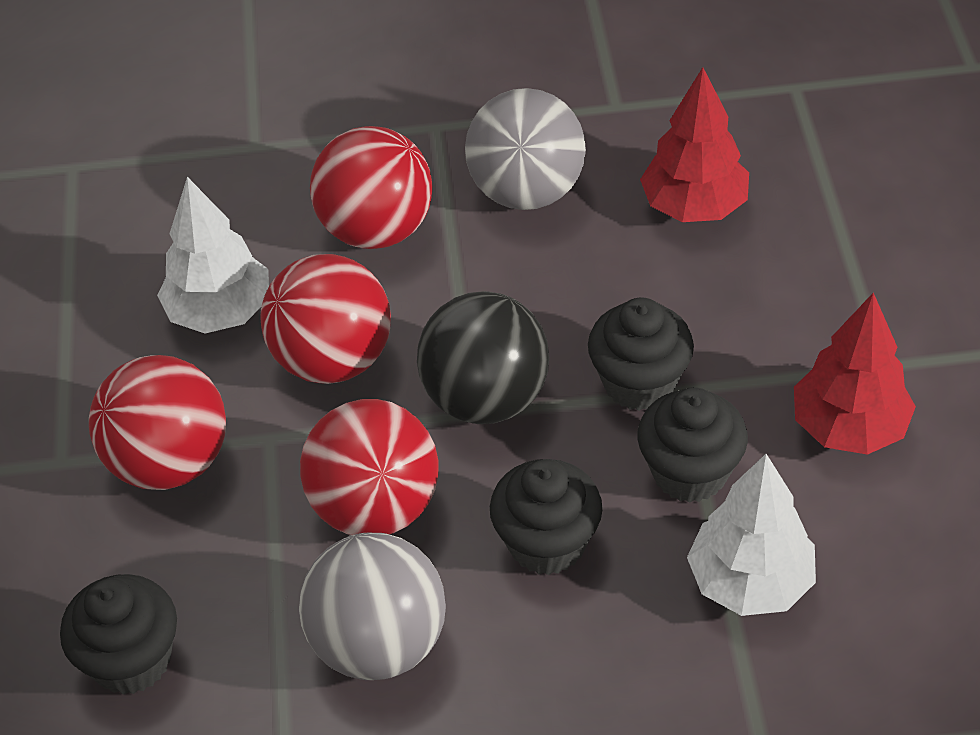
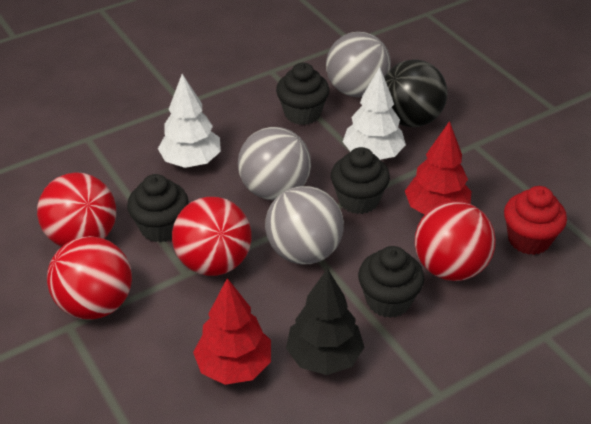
black tree: 0 -> 1
grey ball: 2 -> 3
red cupcake: 0 -> 1

